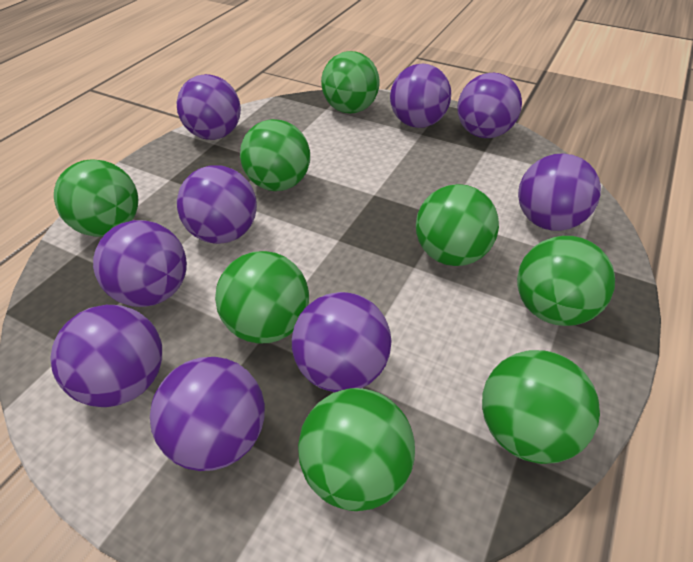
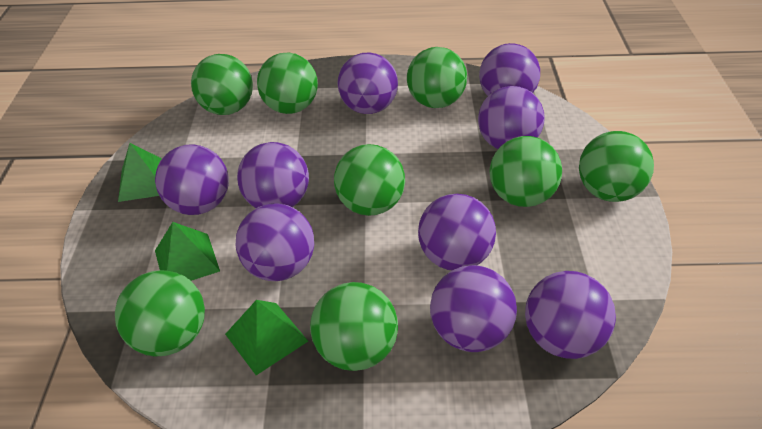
green pyramid: 0 -> 3

